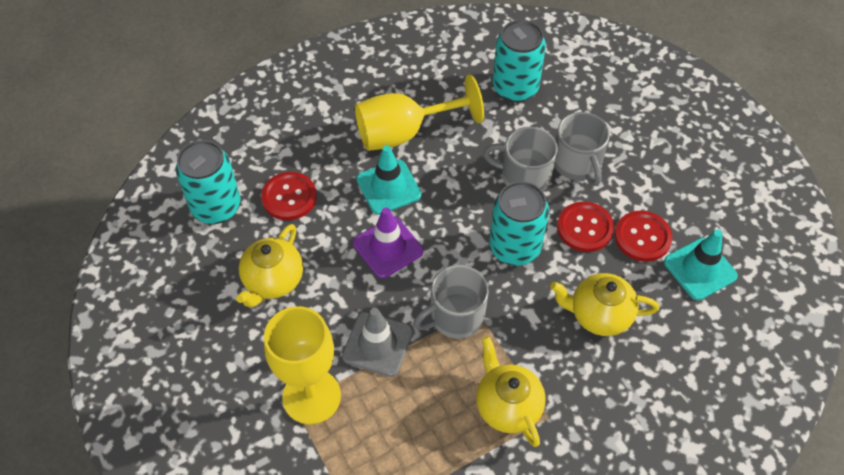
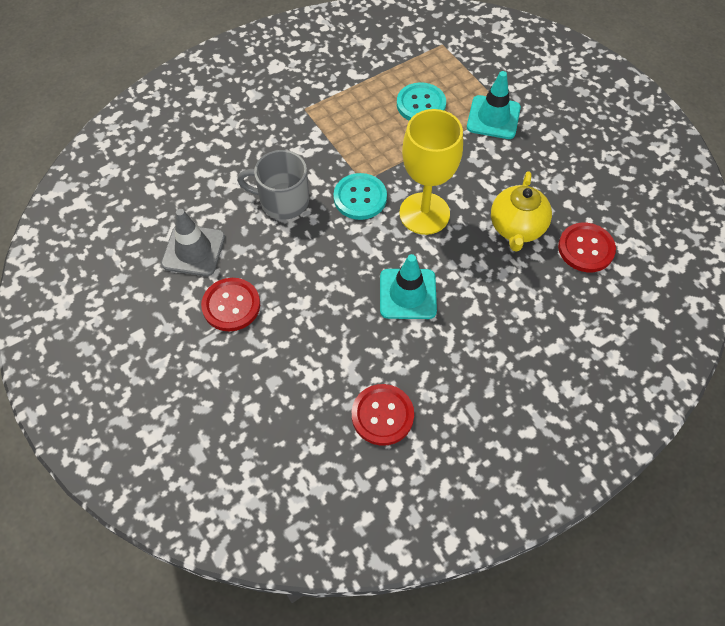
grey mug: 3 -> 1
purple traffic cone: 1 -> 0
turquoise button: 0 -> 2
turquoise can: 3 -> 0
yellow goblet: 2 -> 1
yellow teapot: 3 -> 1

